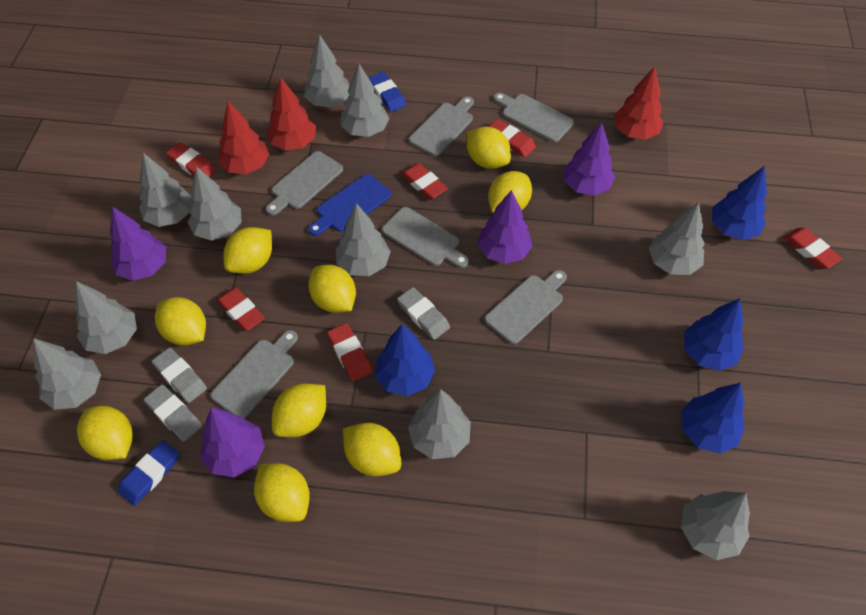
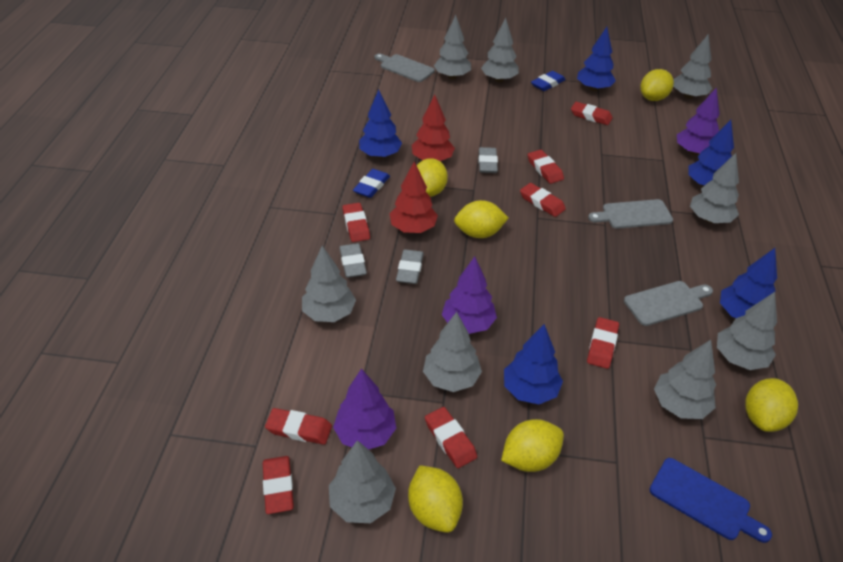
blue tree: 4 -> 5
grey cutting board: 6 -> 3
grey tree: 10 -> 9
purple tree: 4 -> 3
red eraser: 6 -> 8
red tree: 3 -> 2
yellow lemon: 9 -> 6

